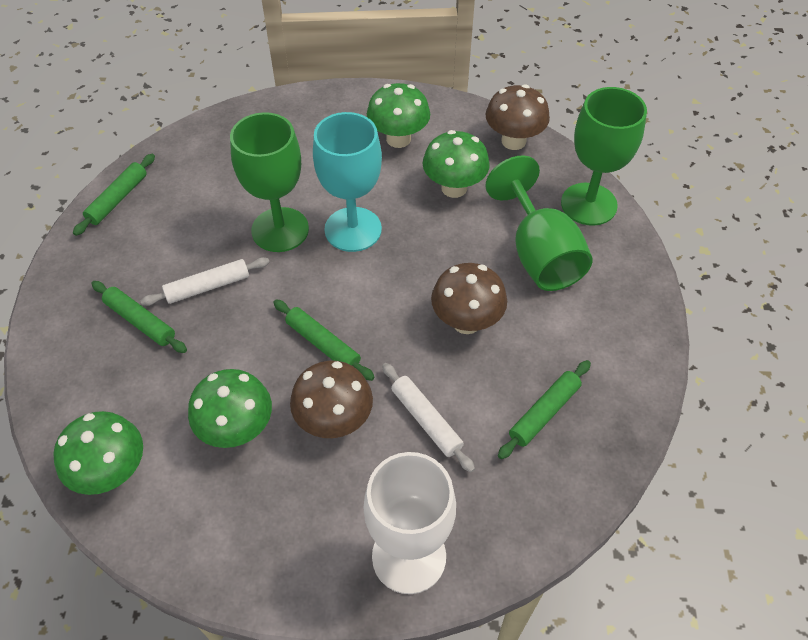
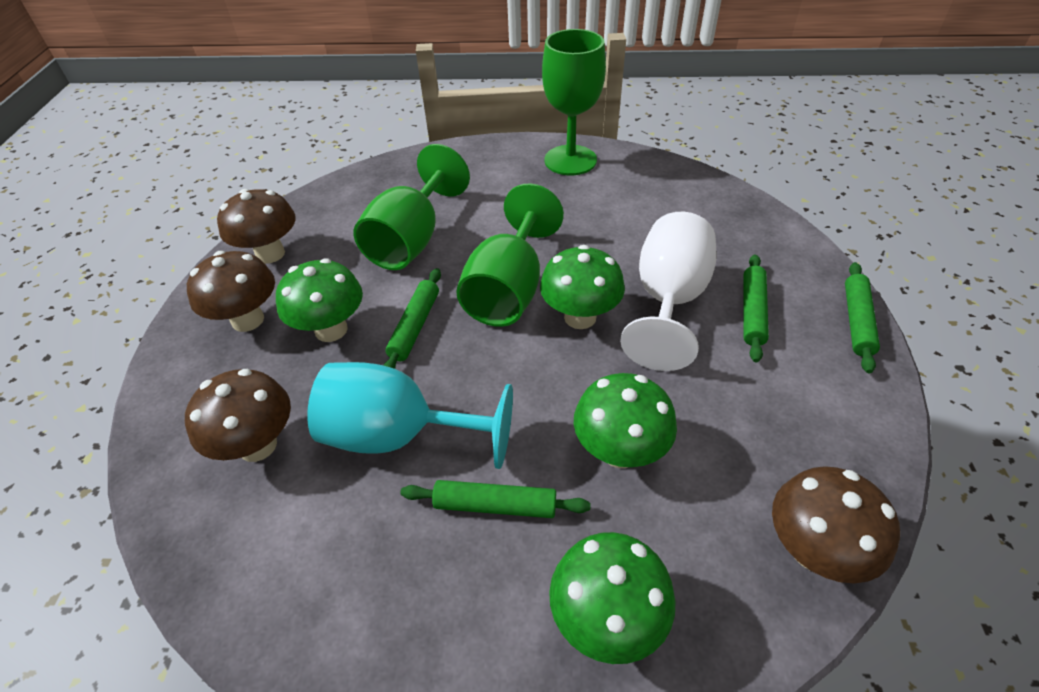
brown mushroom: 3 -> 4
white rolling pin: 2 -> 0

